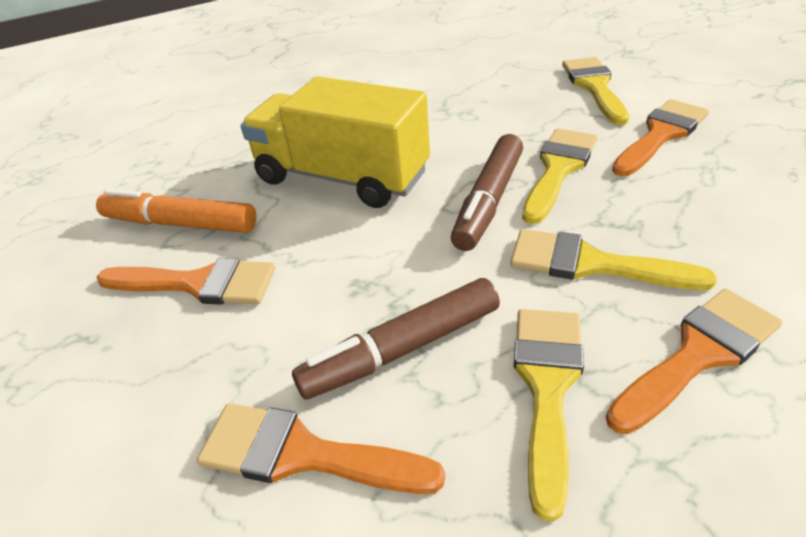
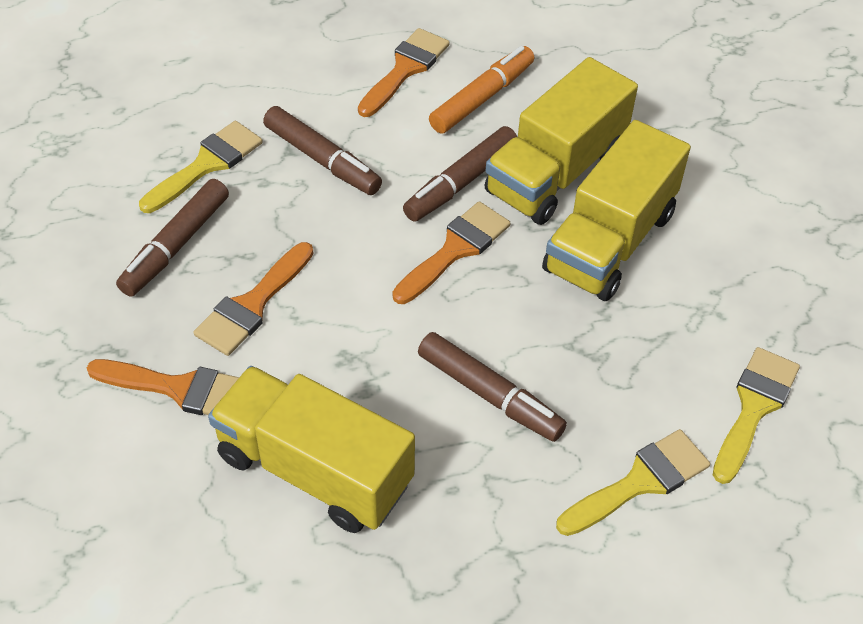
brown marker: 2 -> 4
yellow brush: 4 -> 3
yellow truck: 1 -> 3

